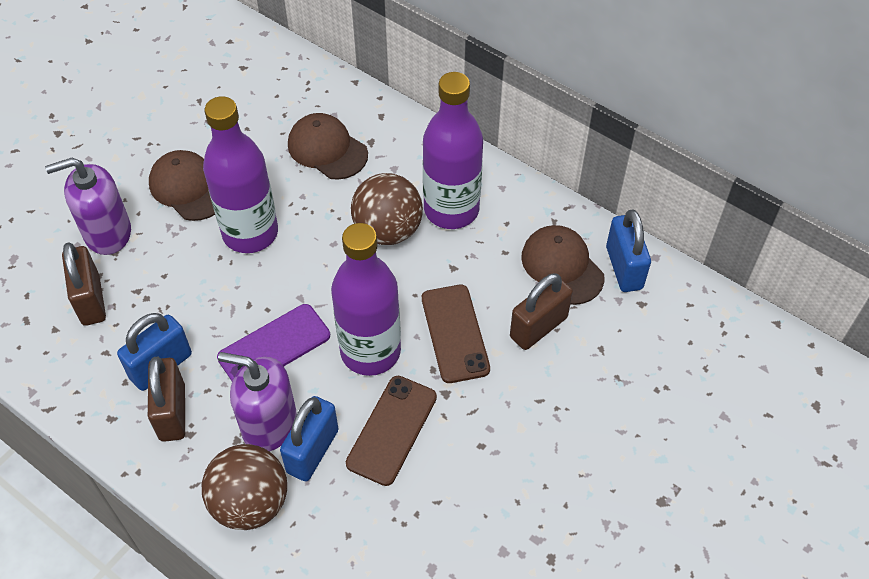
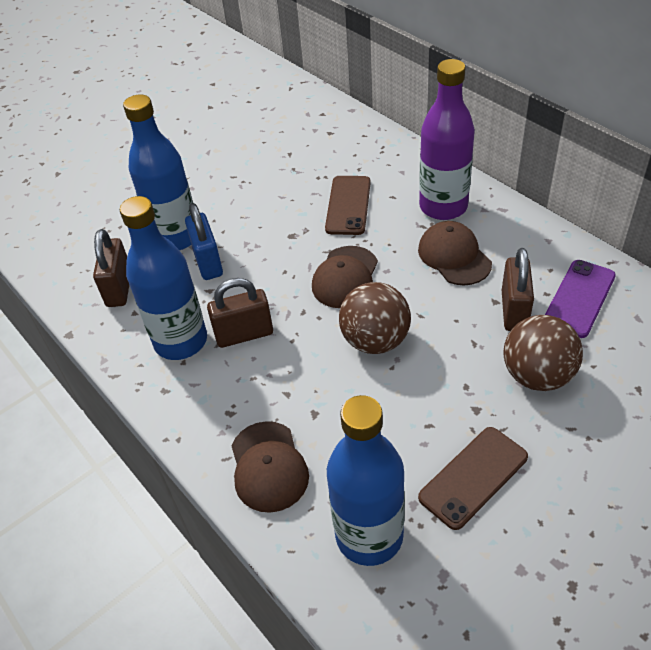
blue bottle: 0 -> 3
blue padlock: 3 -> 1
purple bottle: 3 -> 1
purple soap dispenser: 2 -> 0

